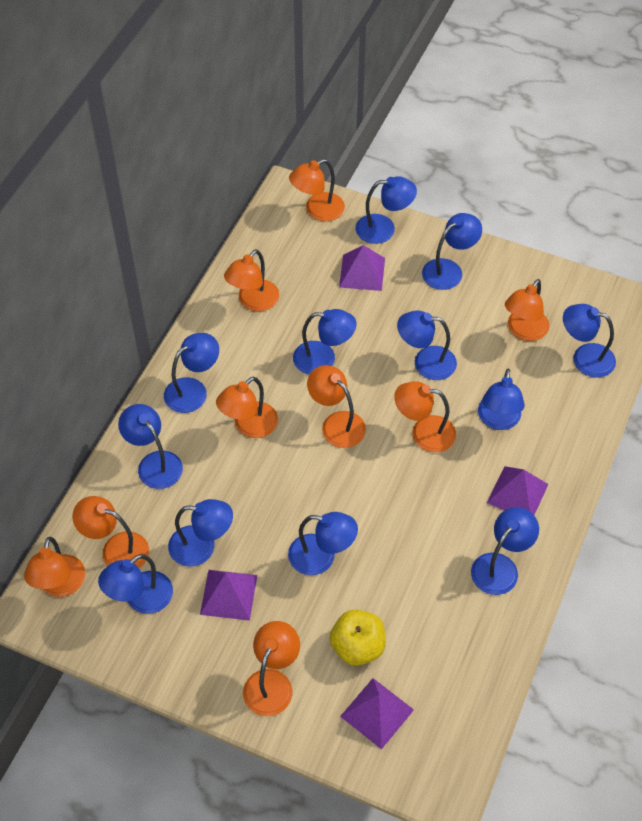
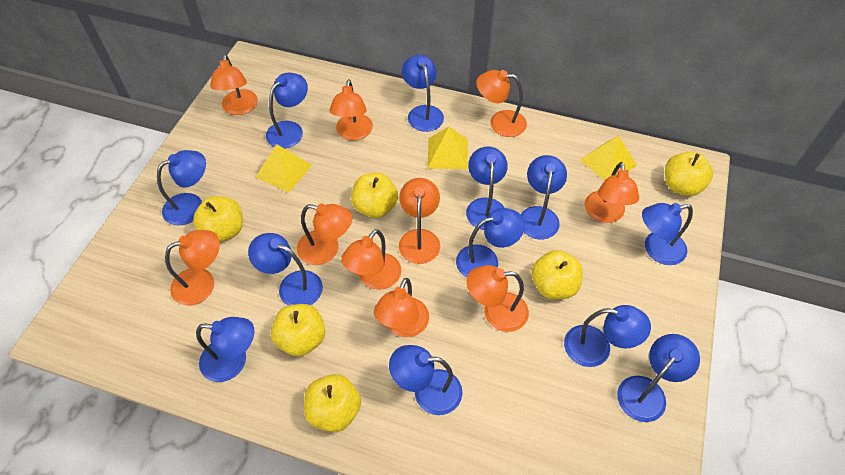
orange lamp: 9 -> 10
purple pyramid: 4 -> 0
yellow apple: 1 -> 6
yellow pyramid: 0 -> 3

